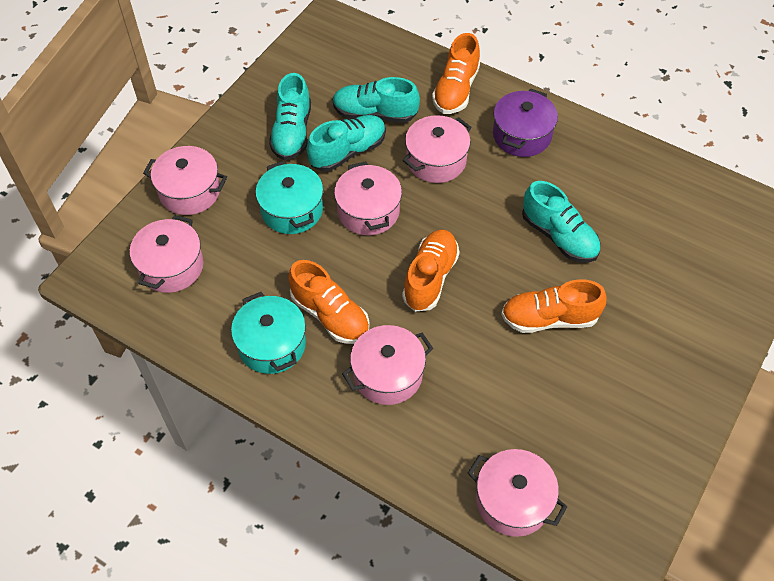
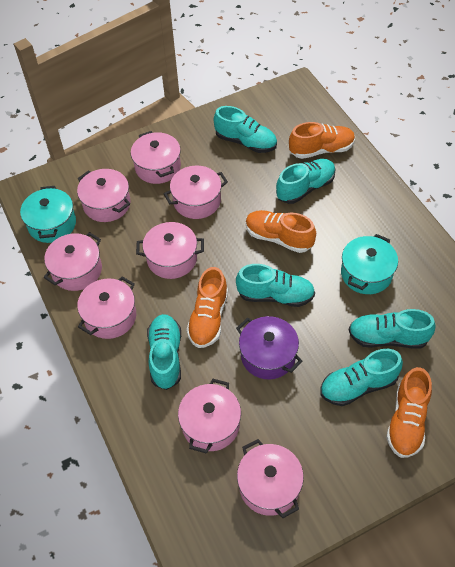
pink pot: 6 -> 8
turquoise shoe: 4 -> 6

